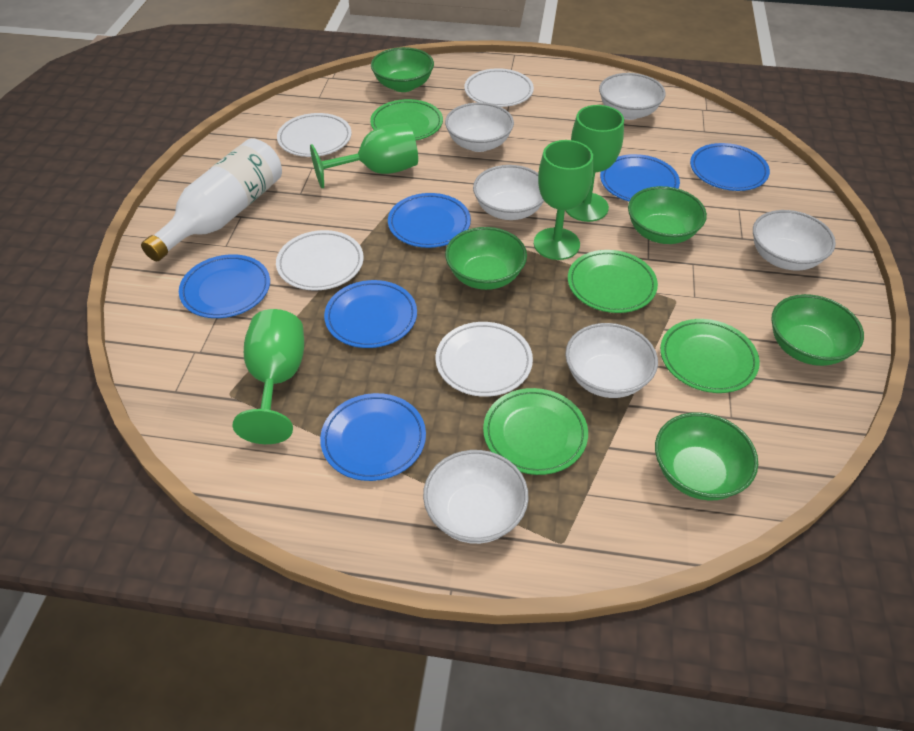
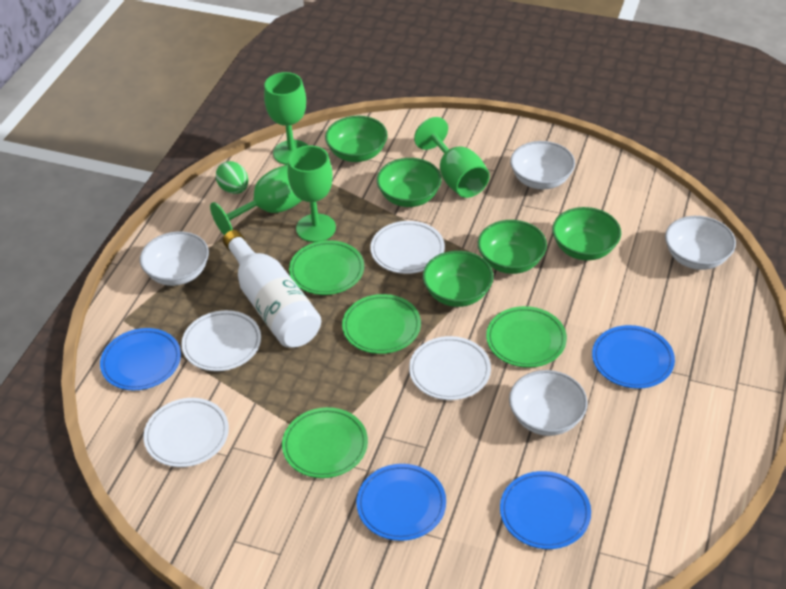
blue plate: 6 -> 4
green egg: 0 -> 1
white bowl: 6 -> 4

